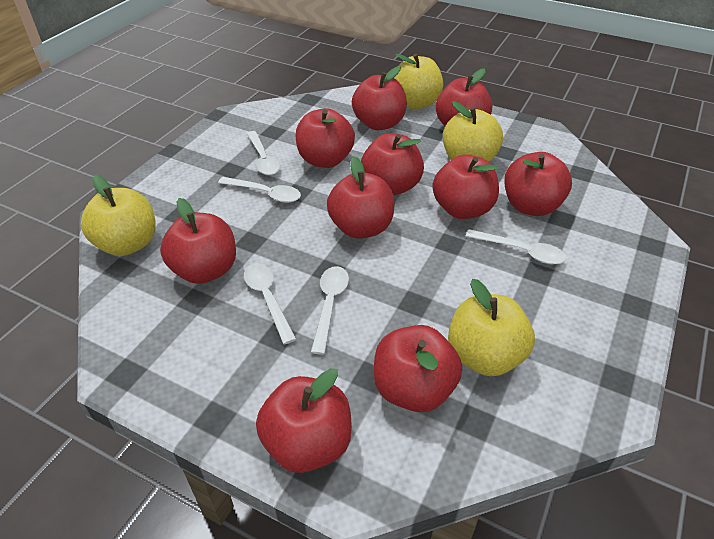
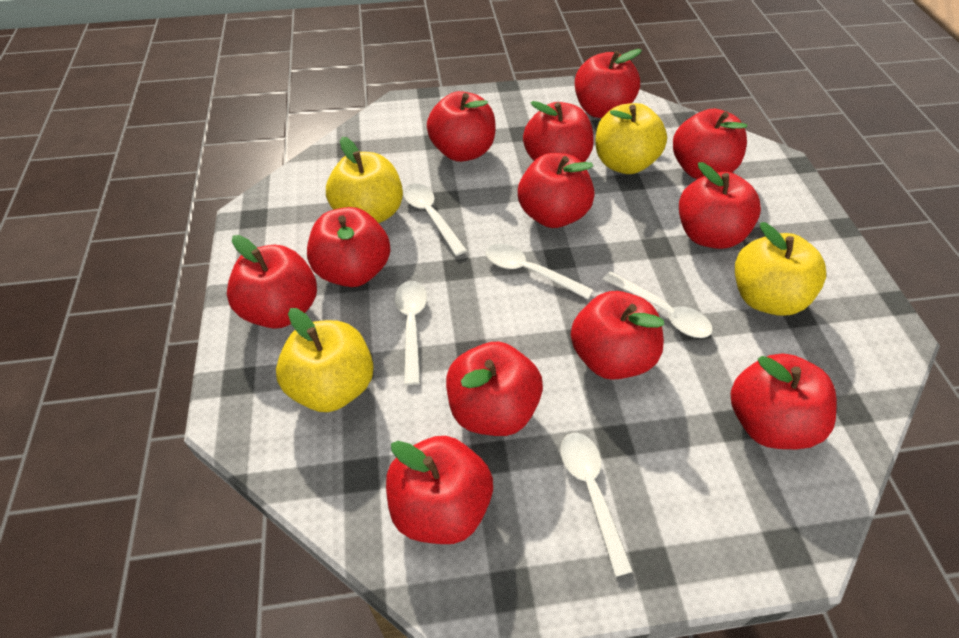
red apple: 10 -> 12

